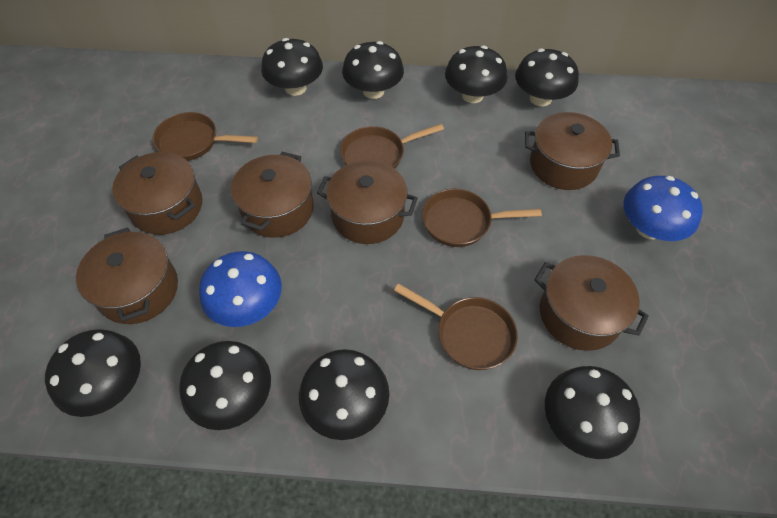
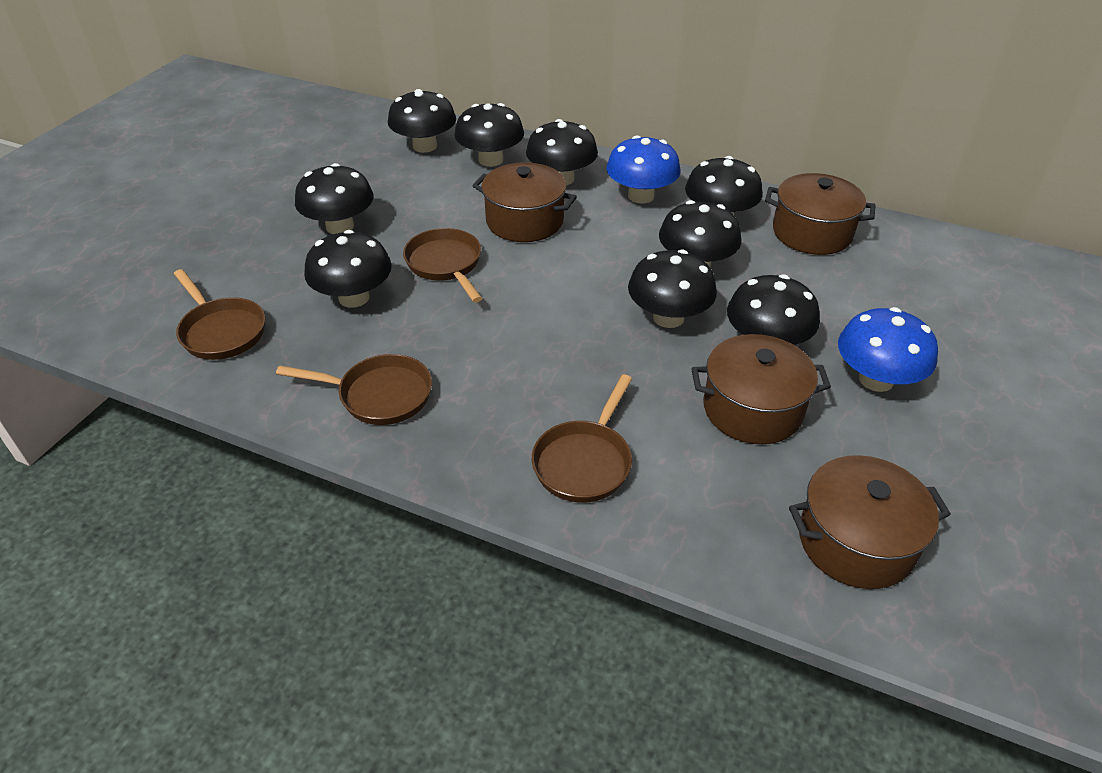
black mushroom: 8 -> 9
brown pot: 6 -> 4

